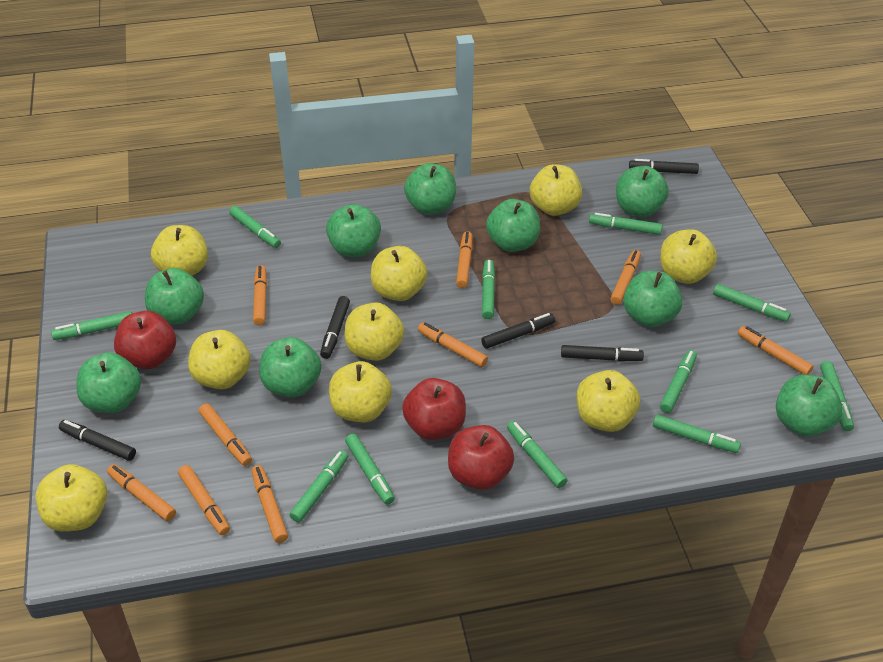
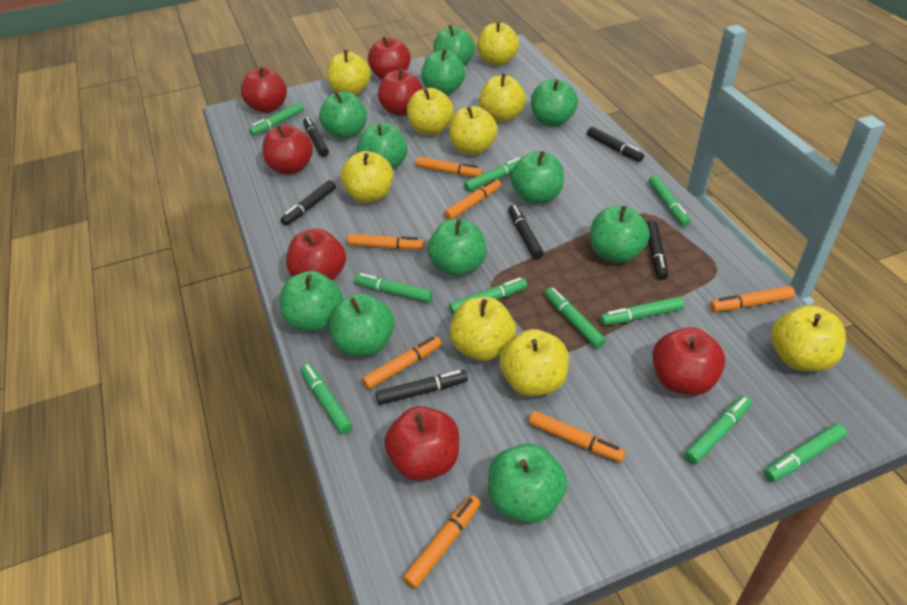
black marker: 5 -> 6
green apple: 9 -> 11
green marker: 11 -> 10
orange marker: 9 -> 7
red apple: 3 -> 7

